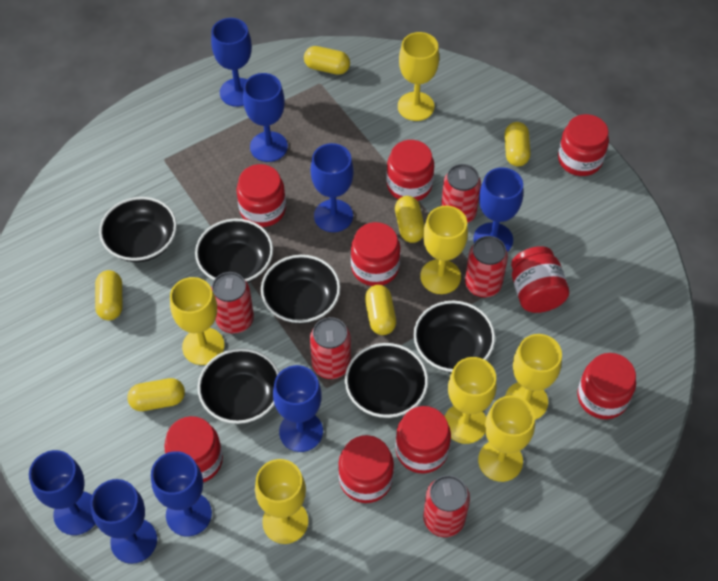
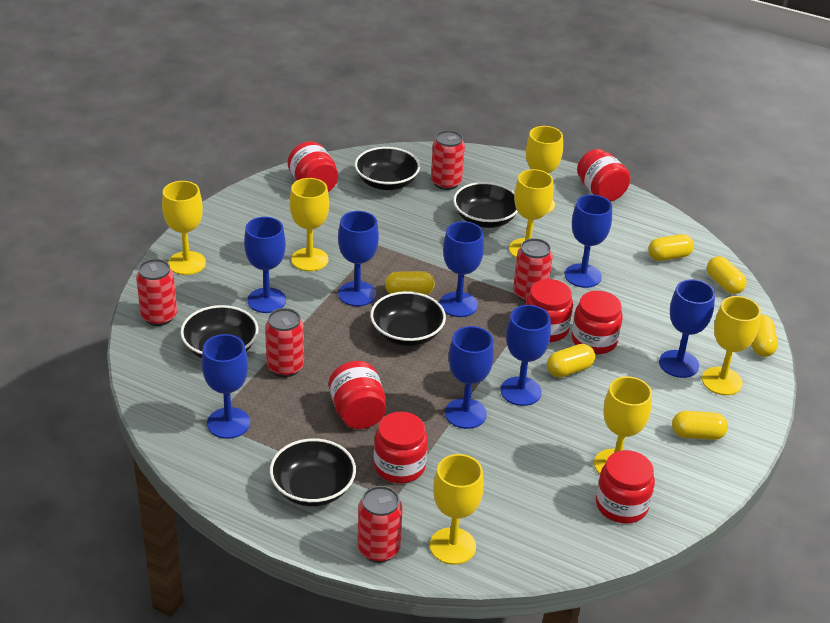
black bowl: 6 -> 5
red jar: 9 -> 7

